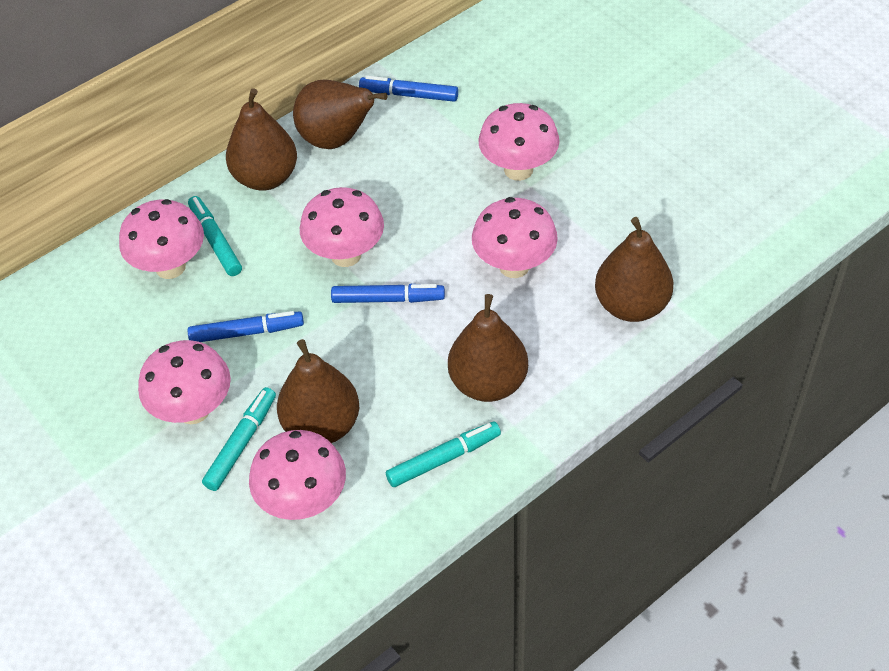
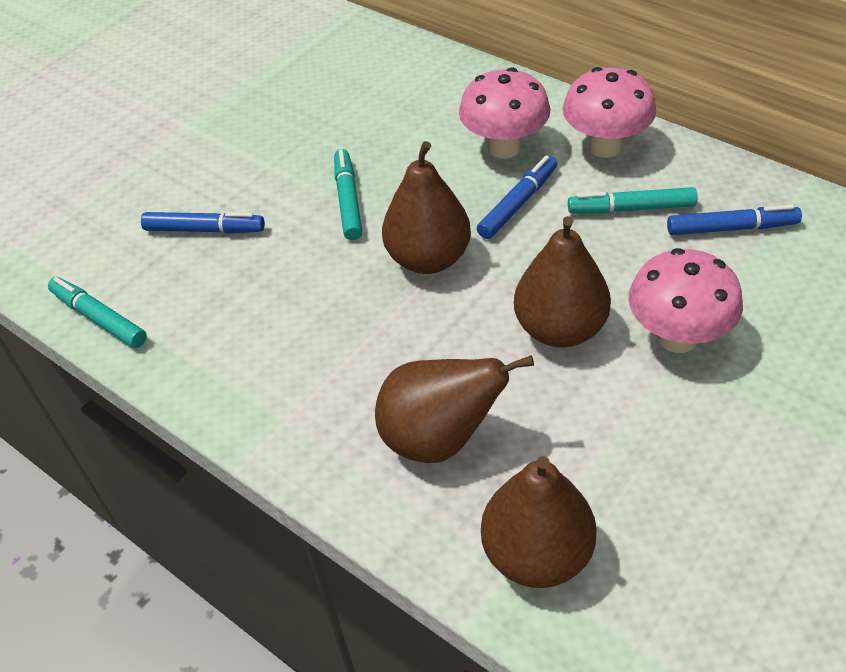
brown pear: 5 -> 4
pink mushroom: 6 -> 3

